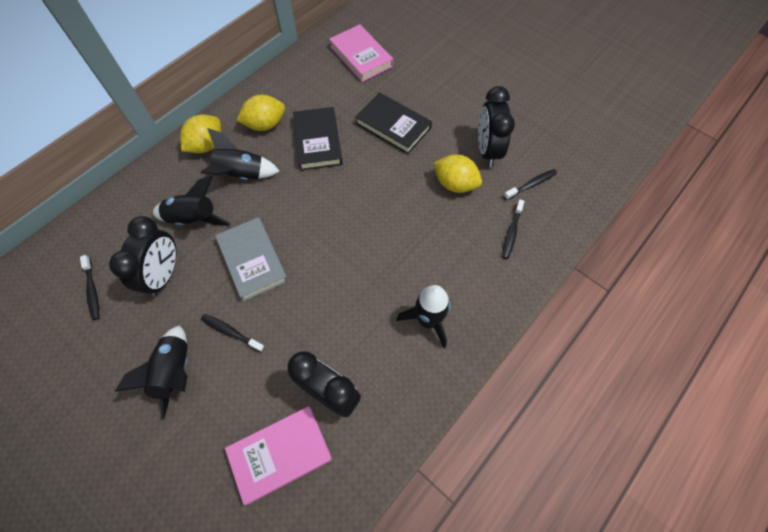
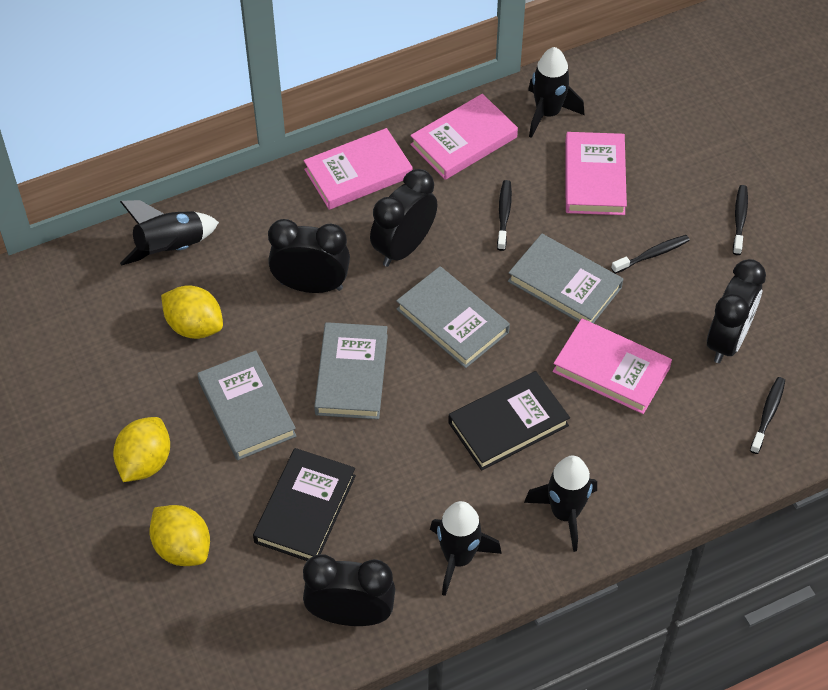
black clock: 3 -> 4
grey book: 1 -> 4
pink book: 2 -> 4

